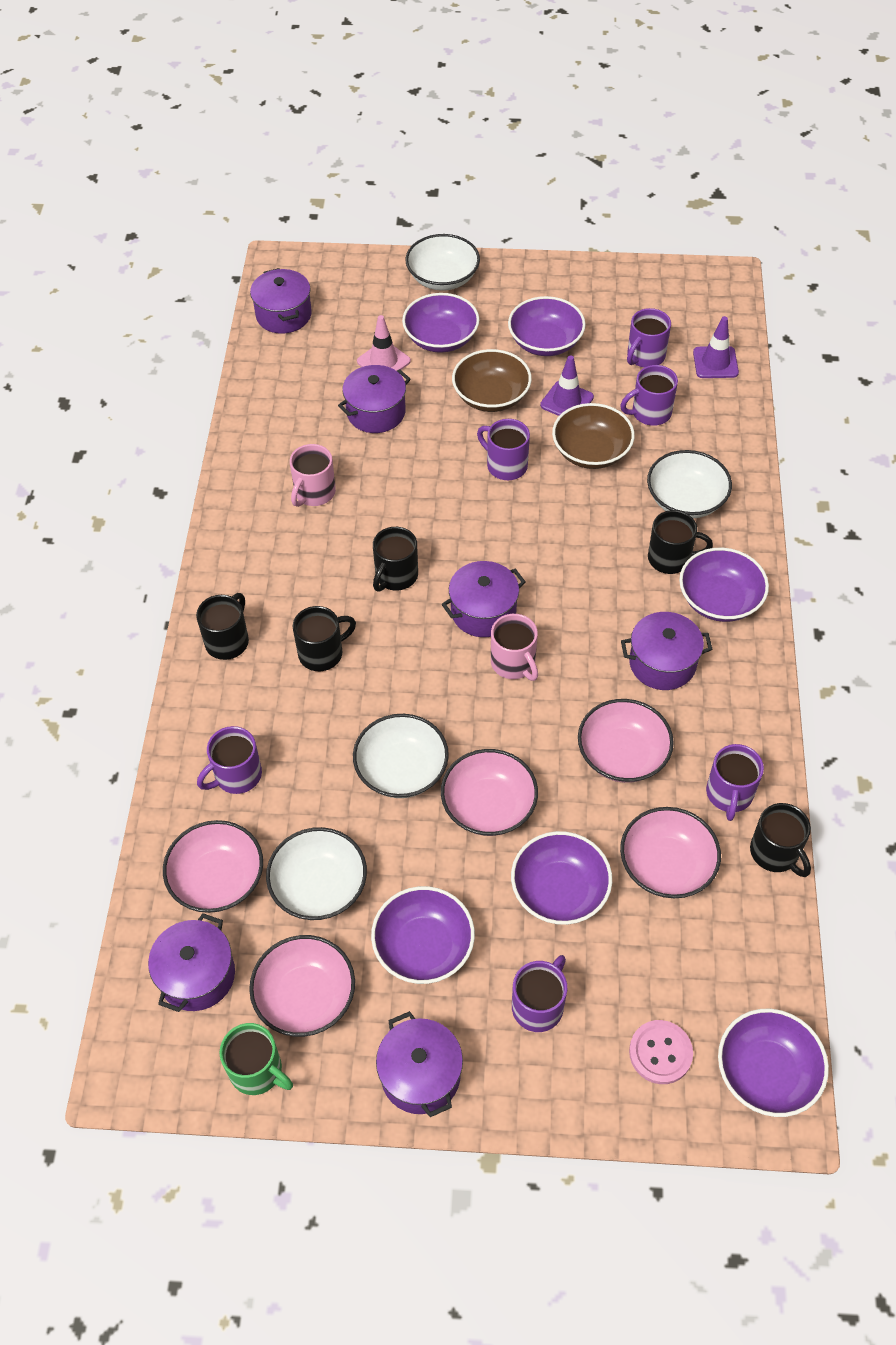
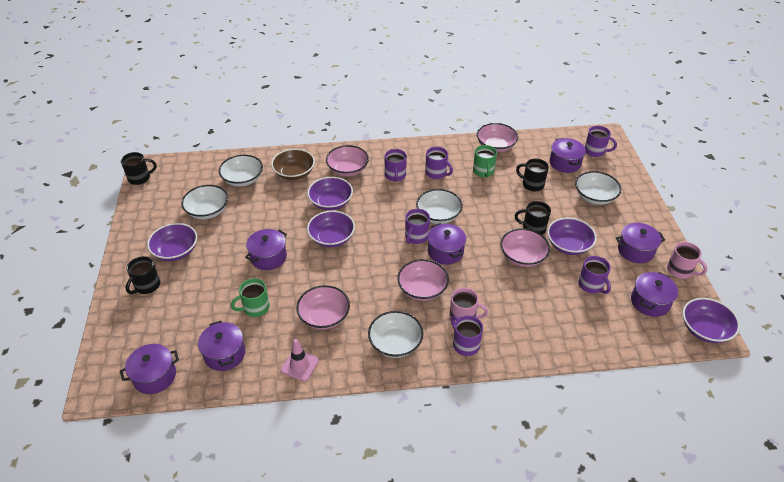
black mug: 5 -> 4
brown bowl: 2 -> 1
green mug: 1 -> 2
pink button: 1 -> 0
purple bowl: 6 -> 5
purple pot: 6 -> 7
purple traffic cone: 2 -> 0
white bowl: 4 -> 5

